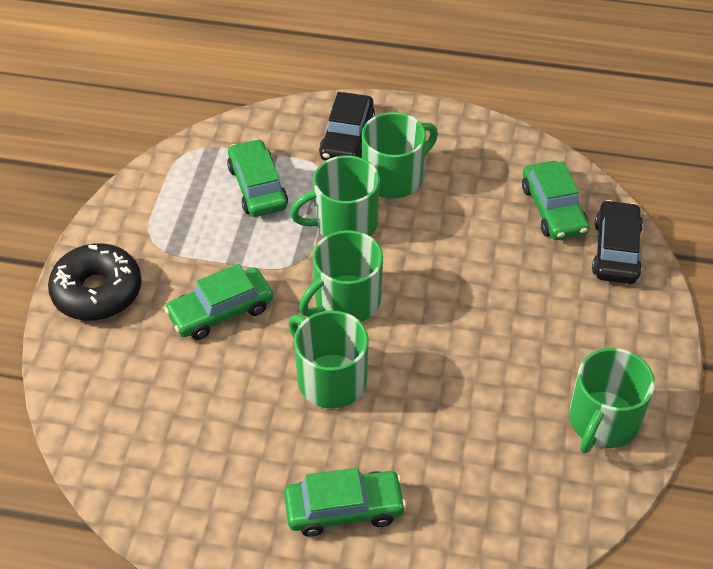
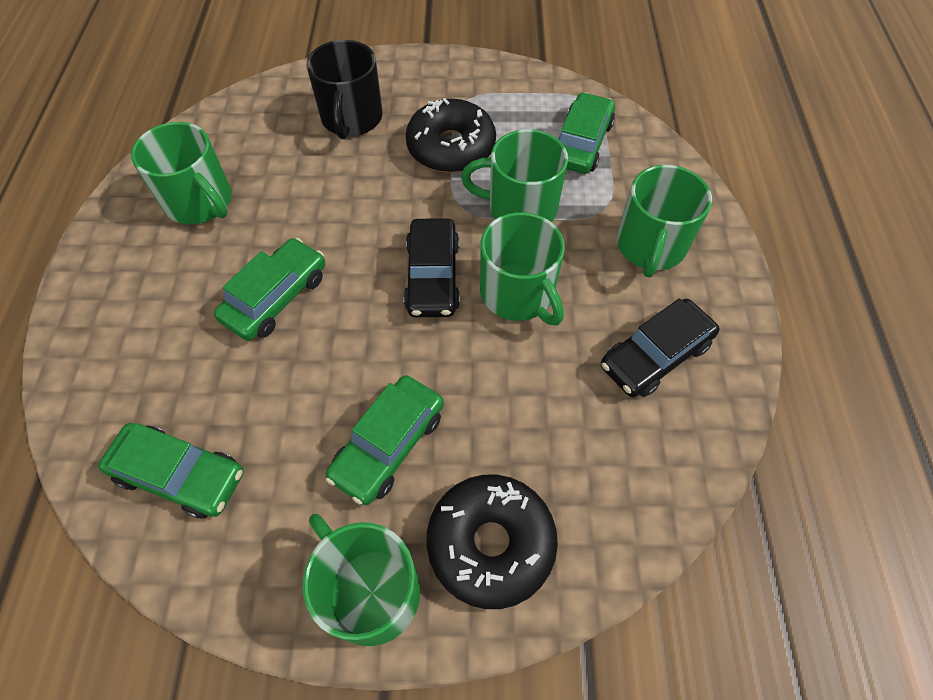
black donut: 1 -> 2
black mug: 0 -> 1

